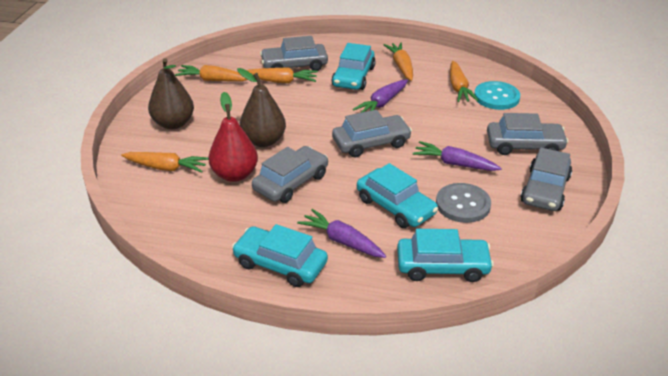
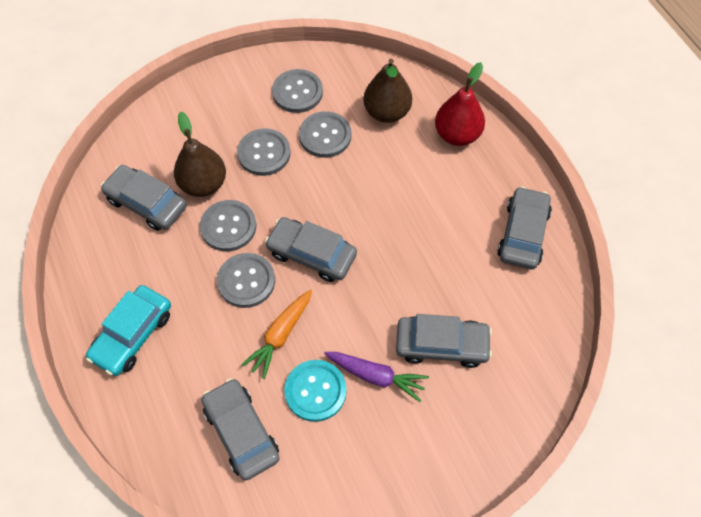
grey button: 1 -> 5
orange carrot: 5 -> 1
purple carrot: 3 -> 1
turquoise car: 4 -> 1

